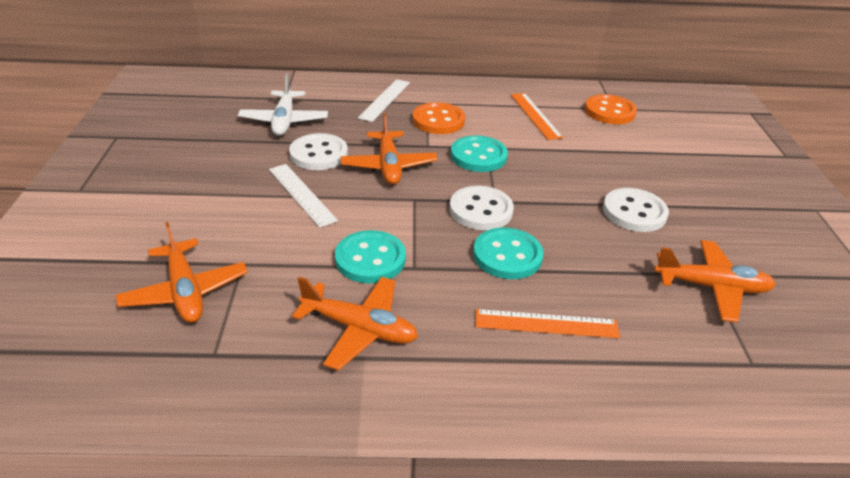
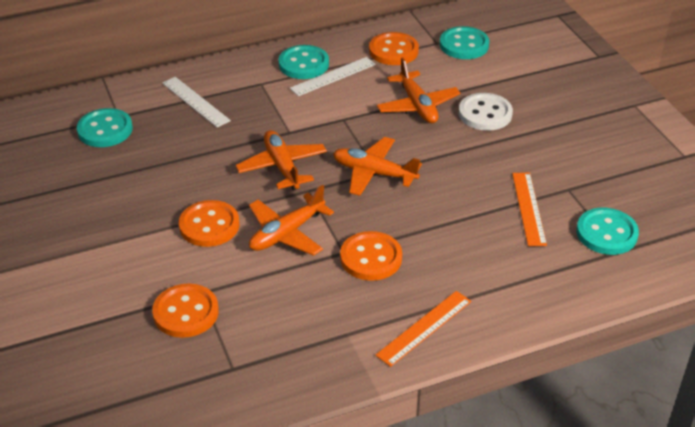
orange button: 2 -> 4
turquoise button: 3 -> 4
white button: 3 -> 1
white plane: 1 -> 0

